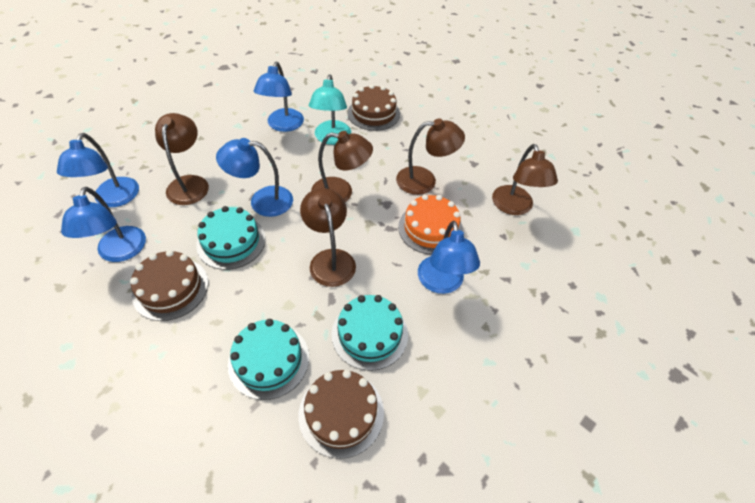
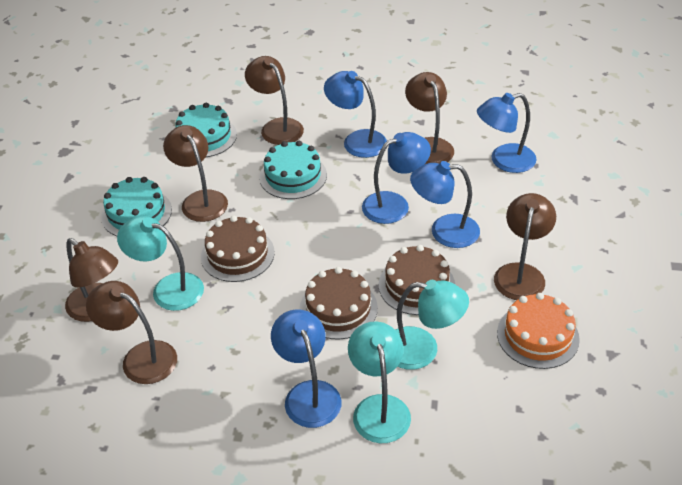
brown lamp: 5 -> 6
turquoise lamp: 1 -> 3

